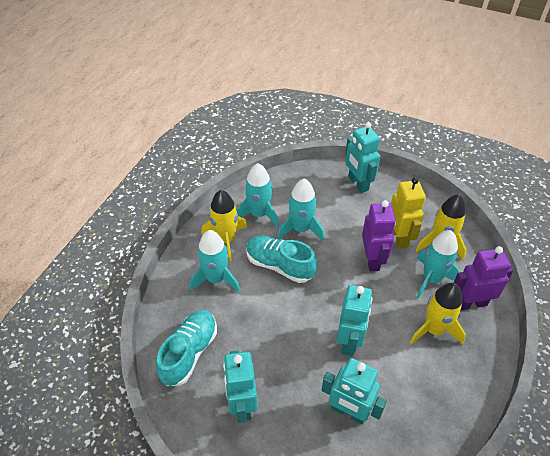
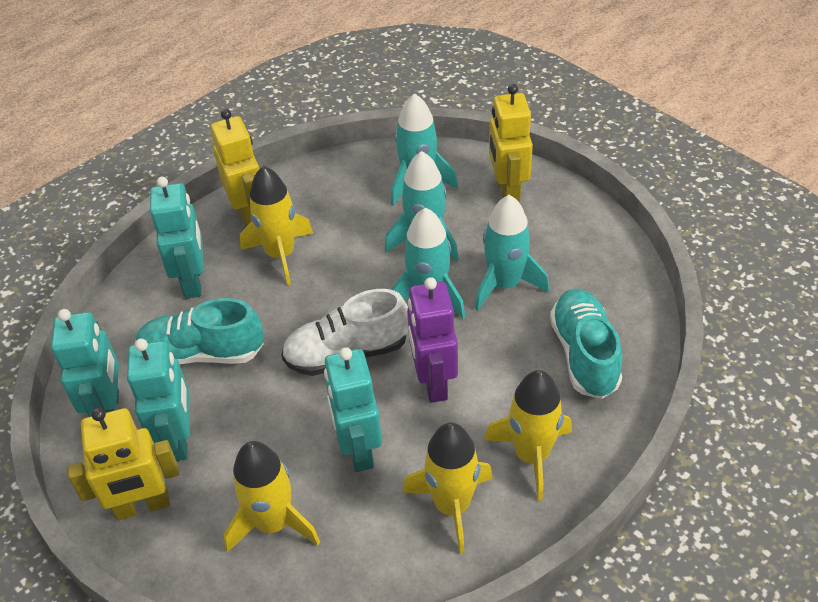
purple robot: 2 -> 1
white shoe: 0 -> 1
yellow robot: 1 -> 3
yellow rocket: 3 -> 4

